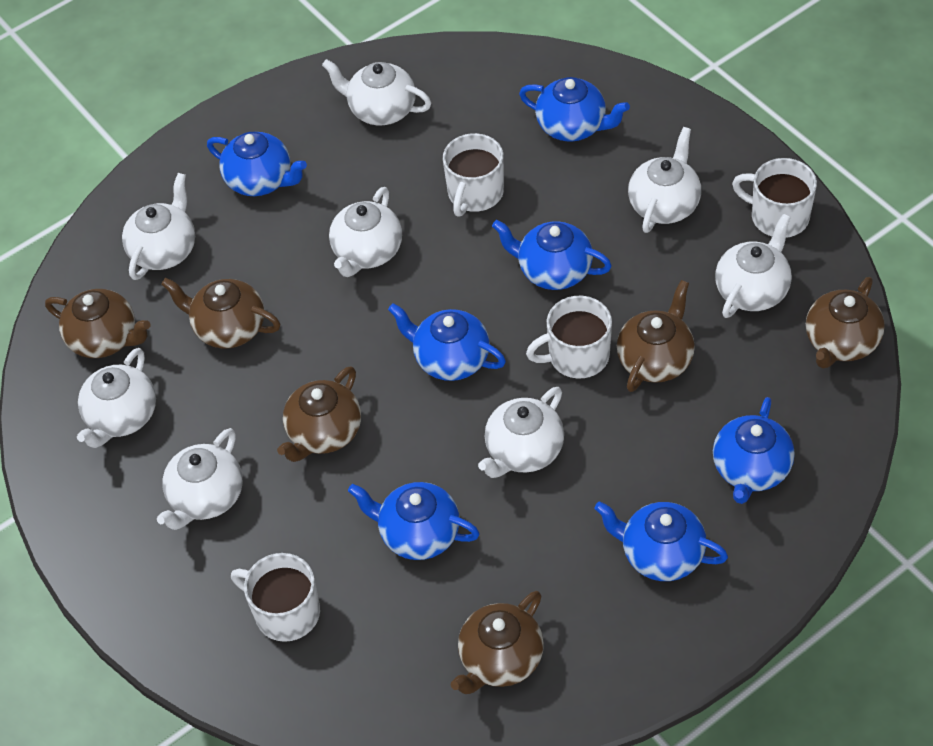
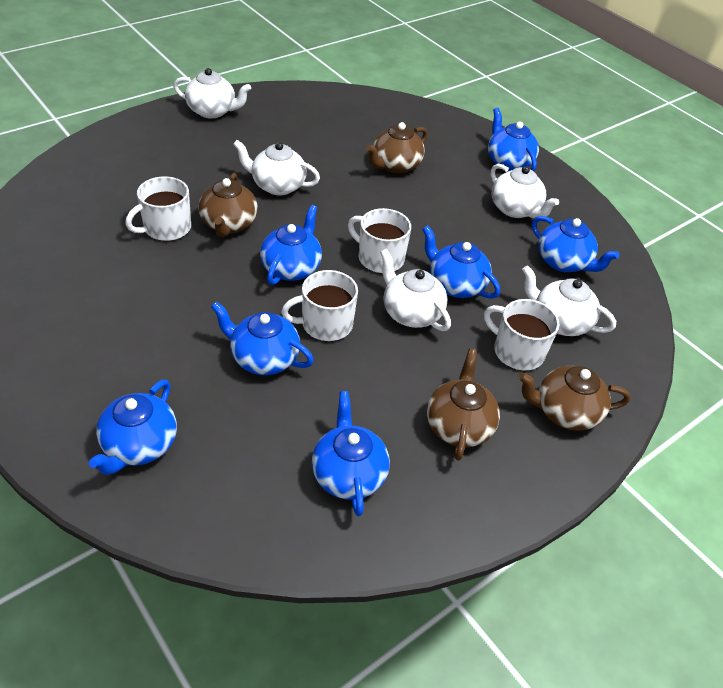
brown teapot: 6 -> 4
white teapot: 8 -> 5

